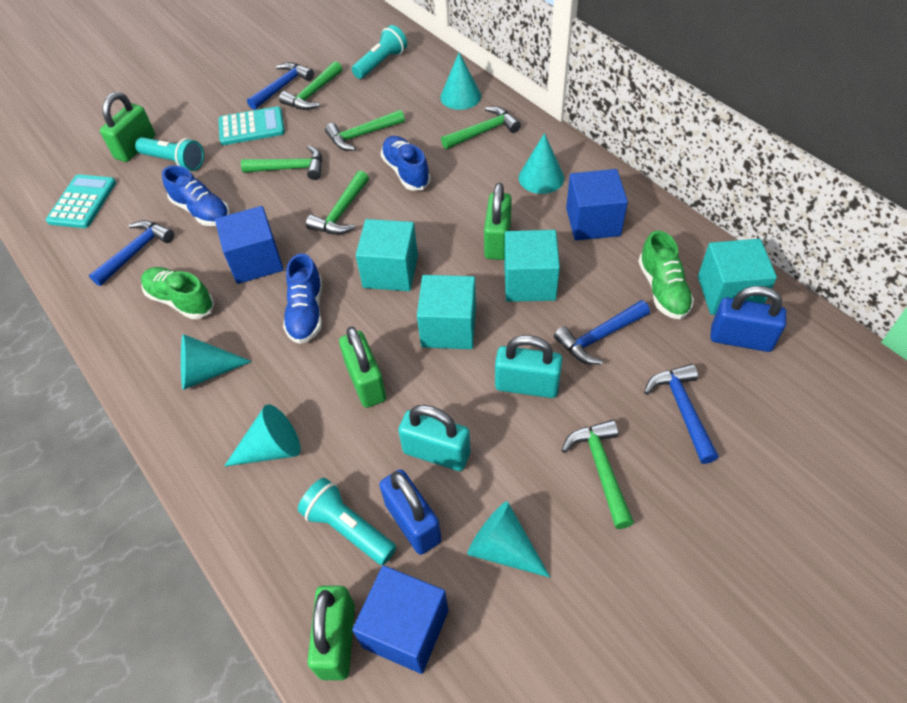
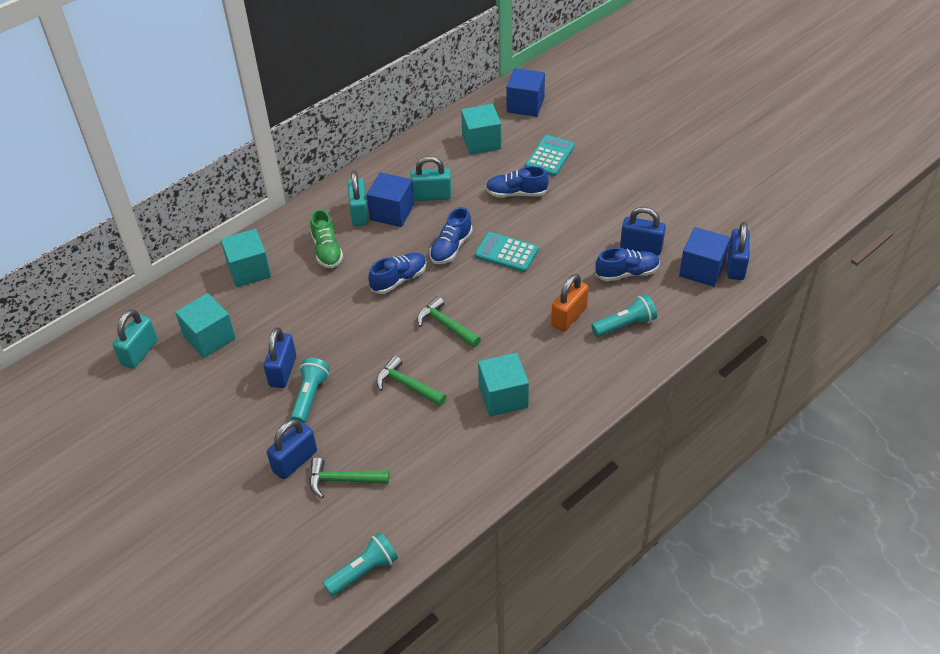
blue hammer: 4 -> 0
blue padlock: 2 -> 4
blue shoe: 3 -> 4
green hammer: 6 -> 3
green padlock: 4 -> 0
green shoe: 2 -> 1
orange padlock: 0 -> 1
turquoise cone: 5 -> 0
turquoise padlock: 2 -> 3

